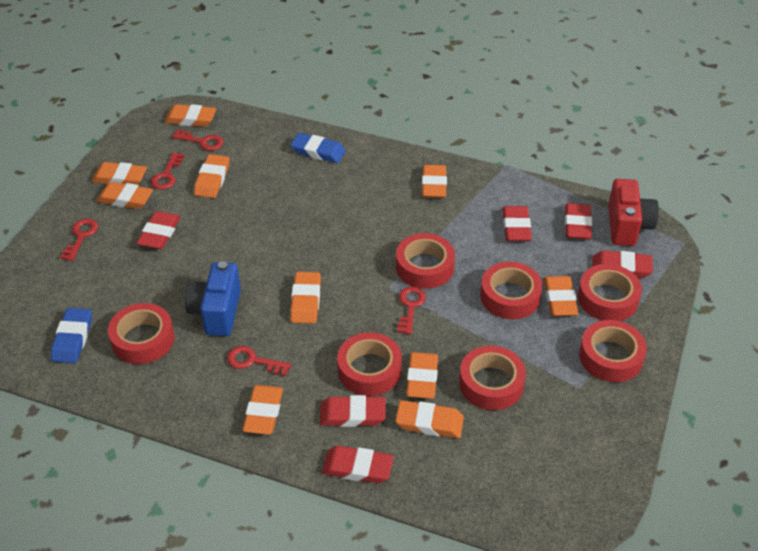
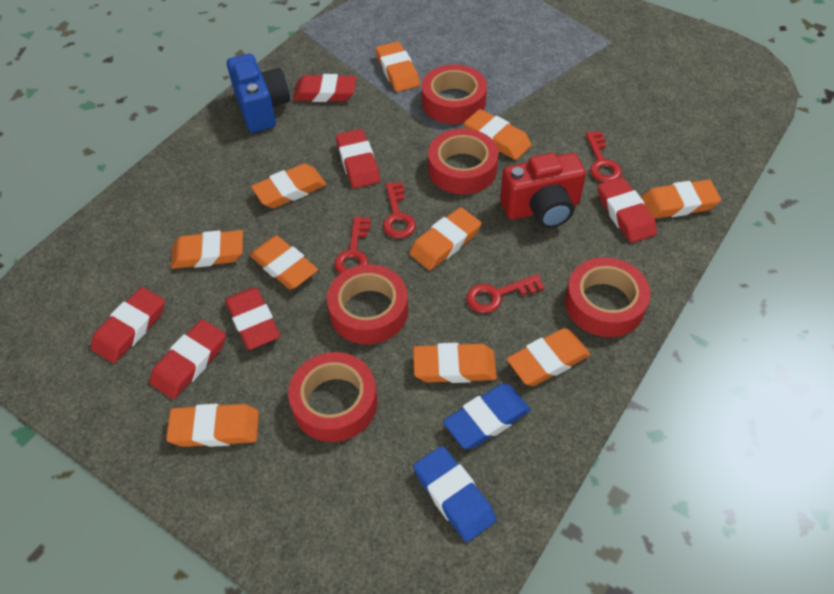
red key: 5 -> 4
red tape: 7 -> 5

